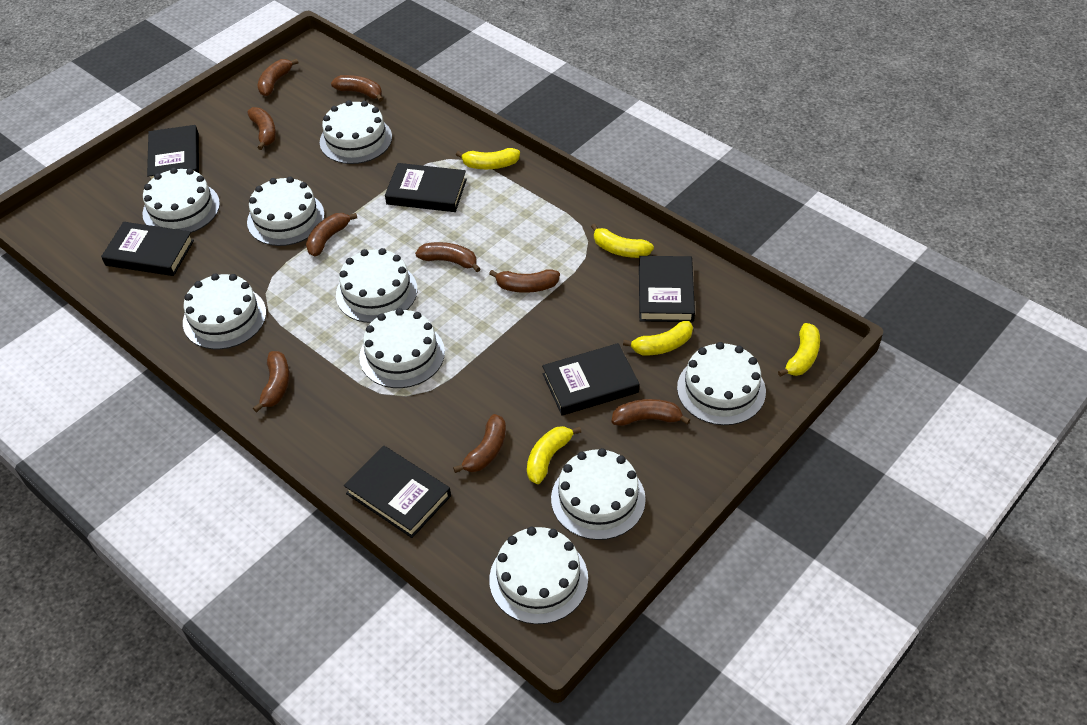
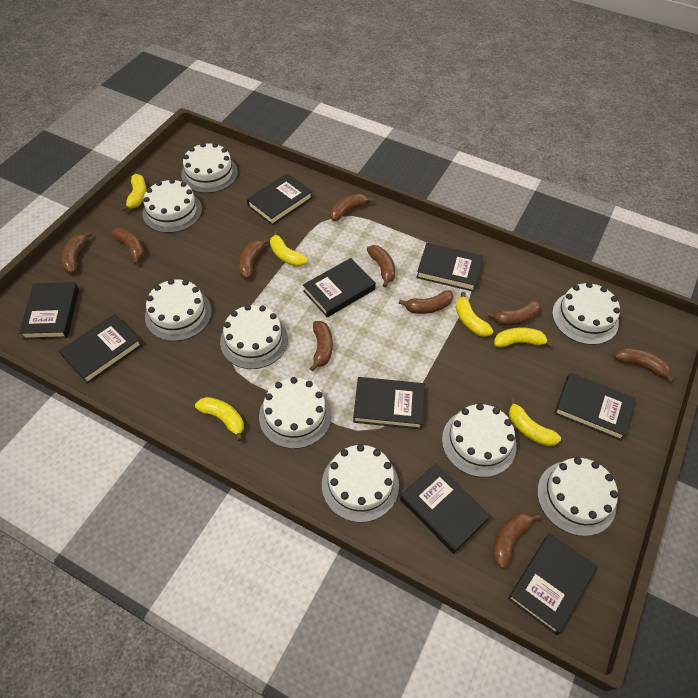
black book: 6 -> 9
brown banana: 9 -> 10
yellow banana: 5 -> 6

